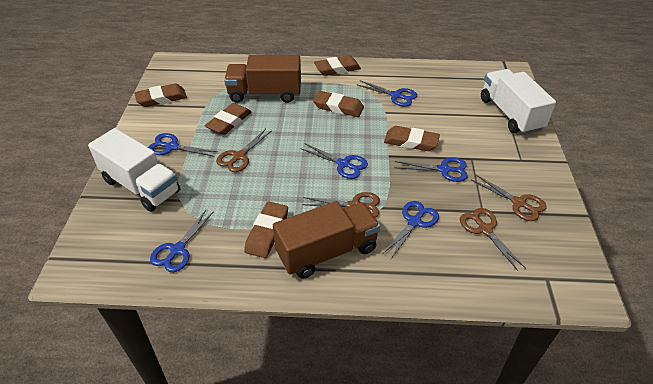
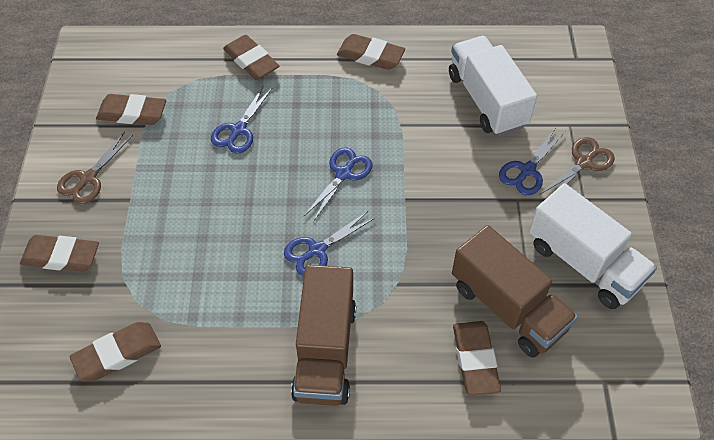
blue scissors: 6 -> 4
brown scissors: 4 -> 2

